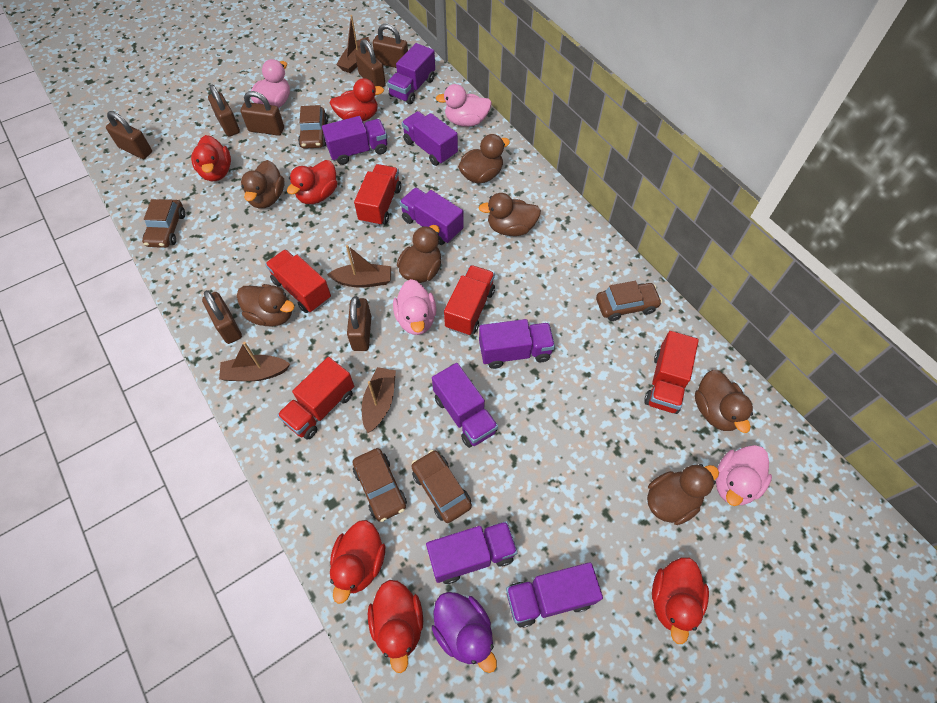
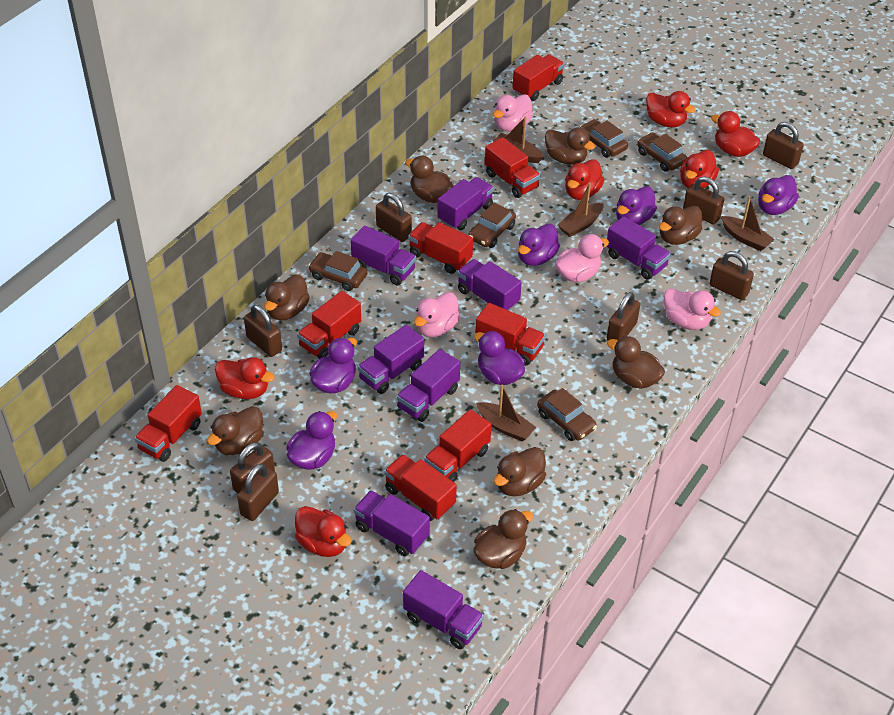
brown duck: 7 -> 8
brown padlock: 7 -> 8
purple duck: 1 -> 6
red truck: 5 -> 8

